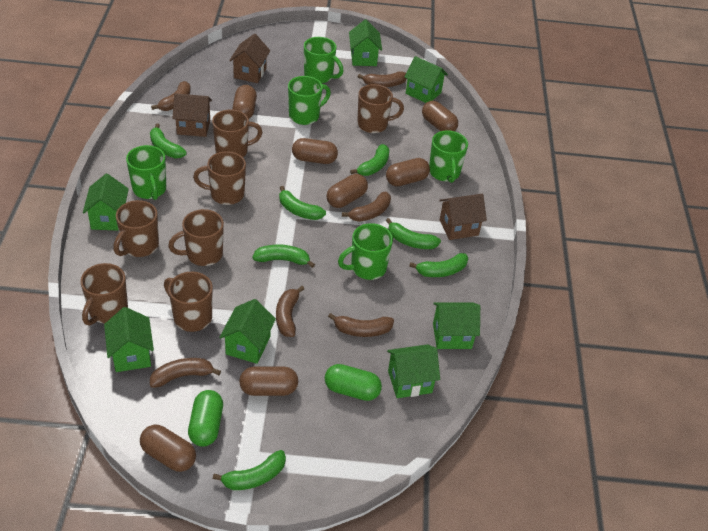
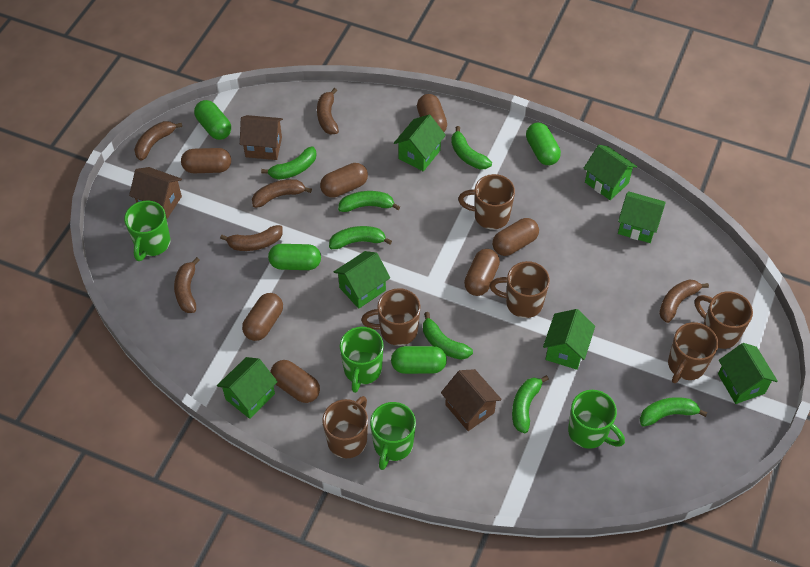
brown mug: 7 -> 6
green capsule: 2 -> 4
green mug: 5 -> 4

